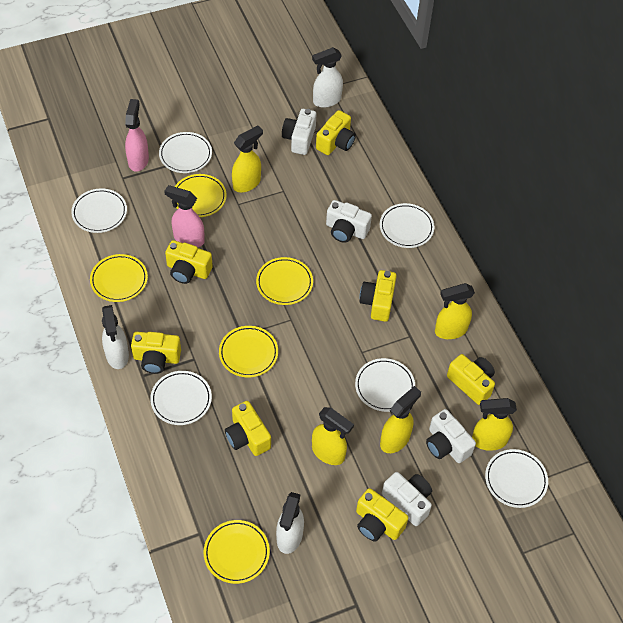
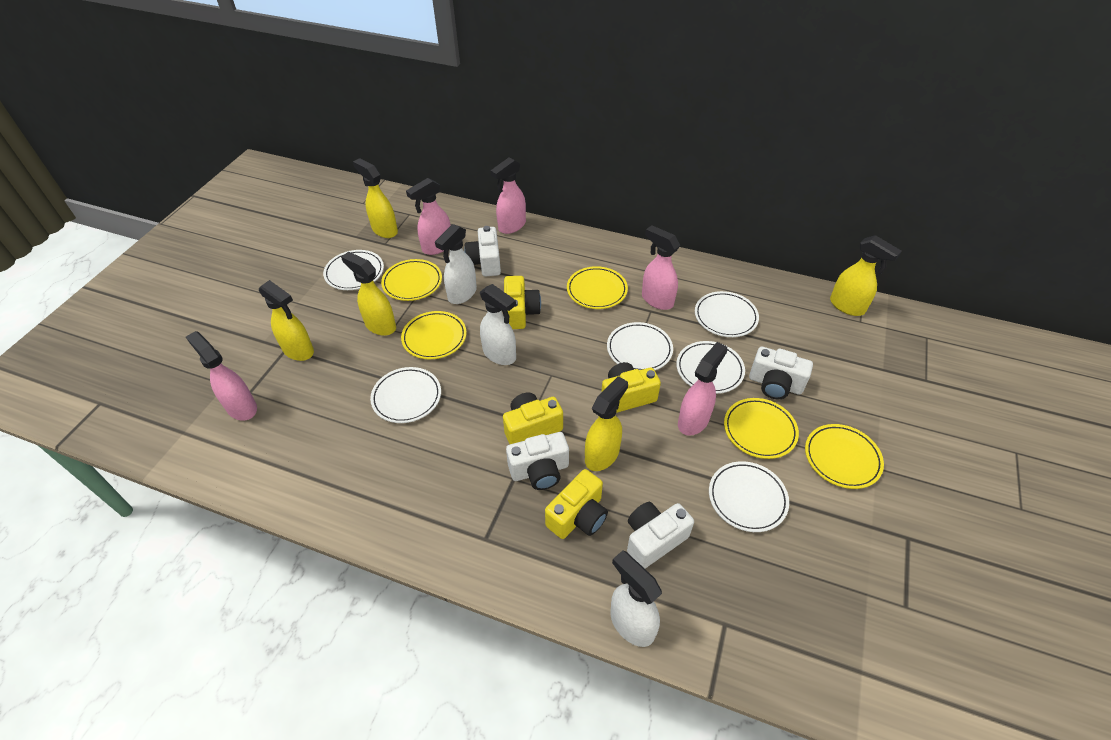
pink spray bottle: 2 -> 5
yellow camera: 7 -> 4

